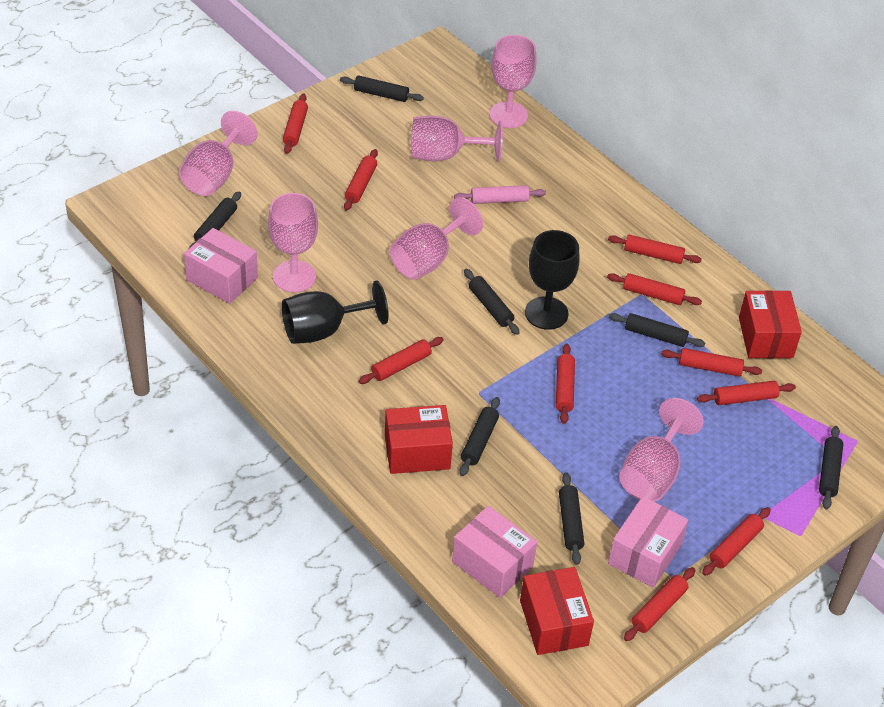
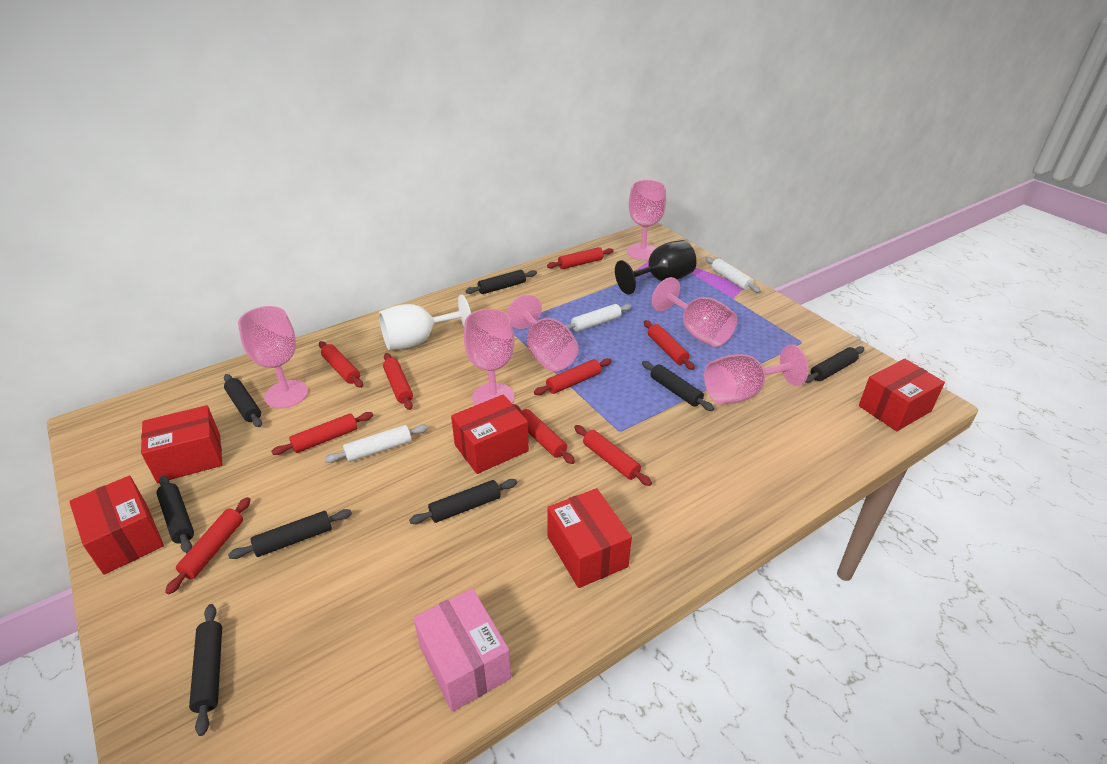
black goblet: 2 -> 1
black rolling pin: 7 -> 8
pink box: 3 -> 1
pink rolling pin: 1 -> 0
red box: 3 -> 5
red rolling pin: 10 -> 9
white goblet: 0 -> 1
white rolling pin: 0 -> 3

